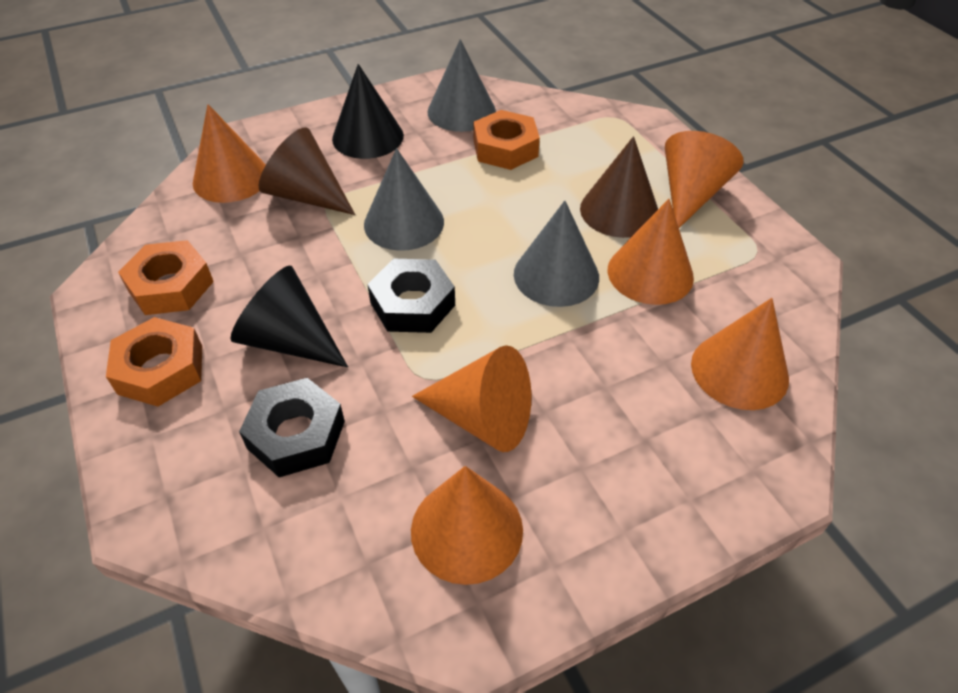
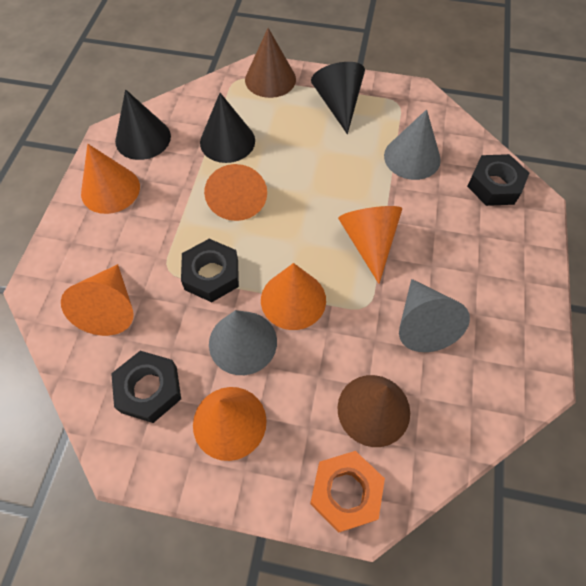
black cone: 2 -> 3
black nut: 2 -> 3
orange nut: 3 -> 1

